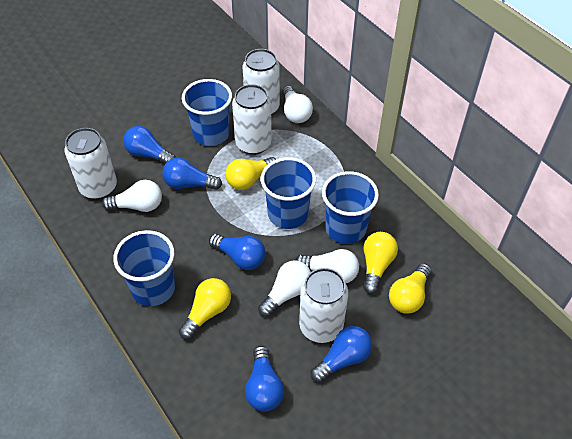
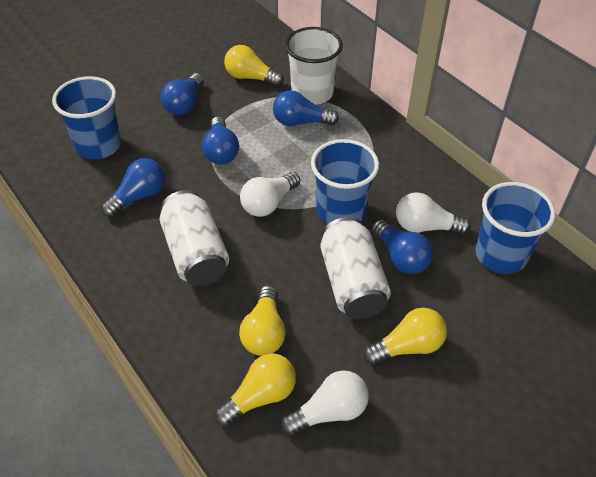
blue cup: 4 -> 3
white can: 4 -> 2
white cup: 0 -> 1
white light bulb: 4 -> 3

